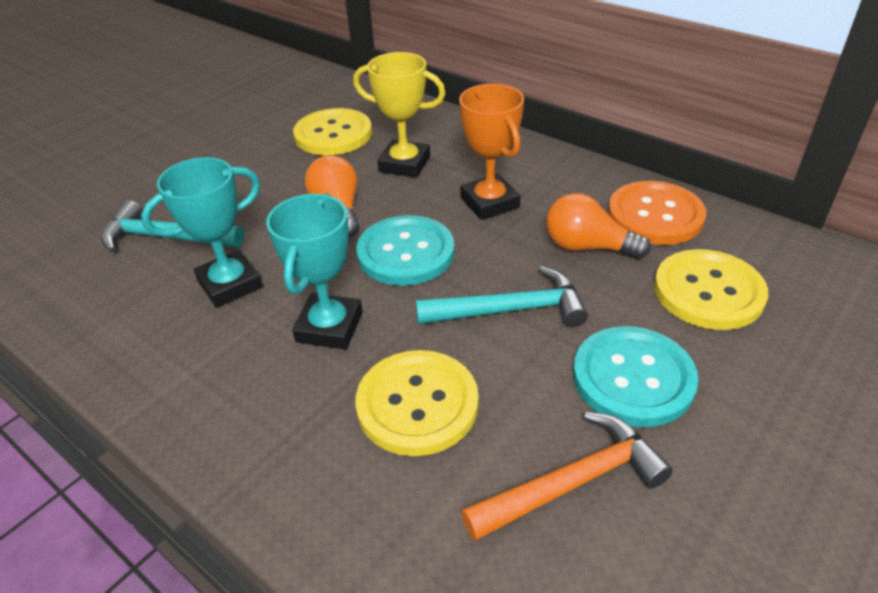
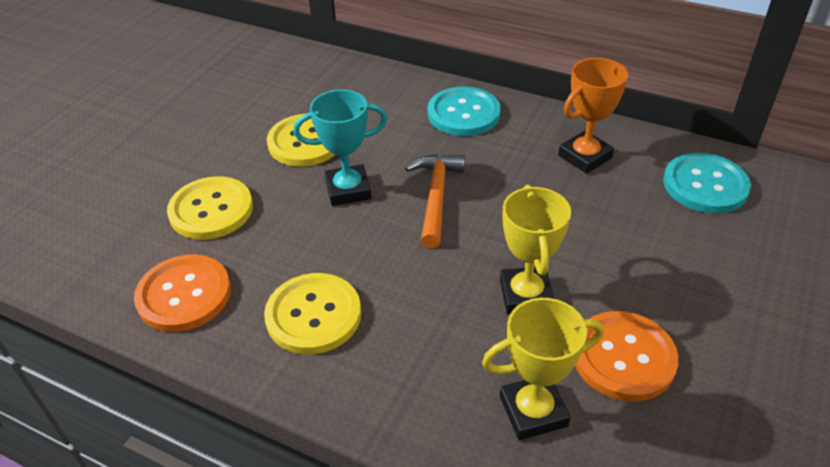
orange button: 1 -> 2
orange light bulb: 2 -> 0
turquoise hammer: 2 -> 0
turquoise trophy: 2 -> 1
yellow trophy: 1 -> 2

